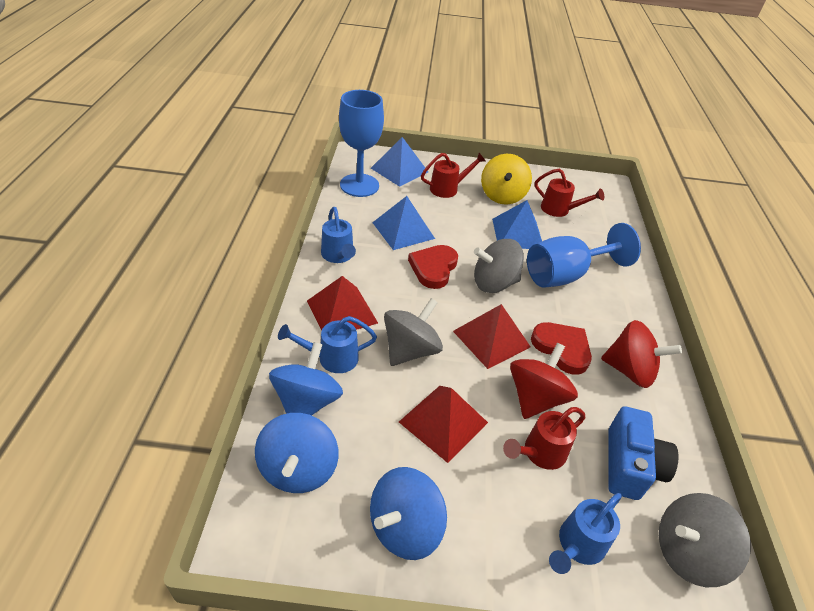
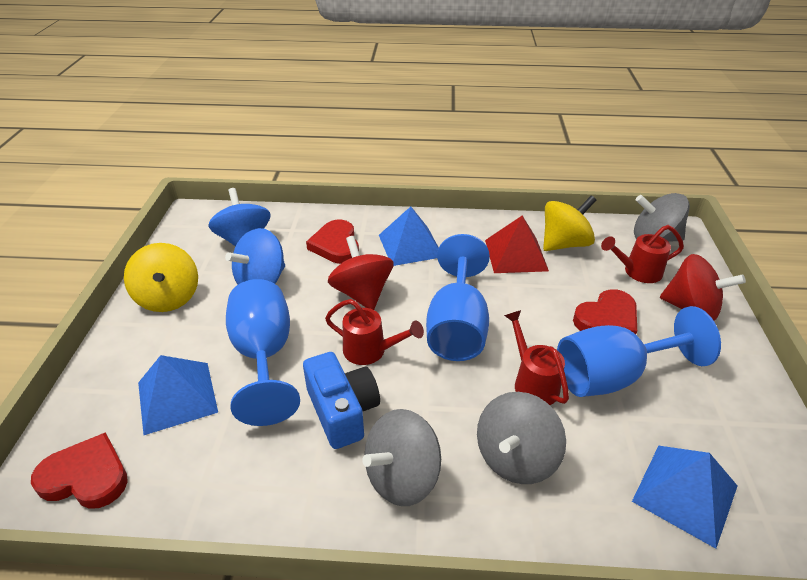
blue goblet: 2 -> 3
blue spinning top: 3 -> 2
blue watering can: 3 -> 0
red heart: 2 -> 3
red pyramid: 3 -> 1
yellow spinning top: 1 -> 2

